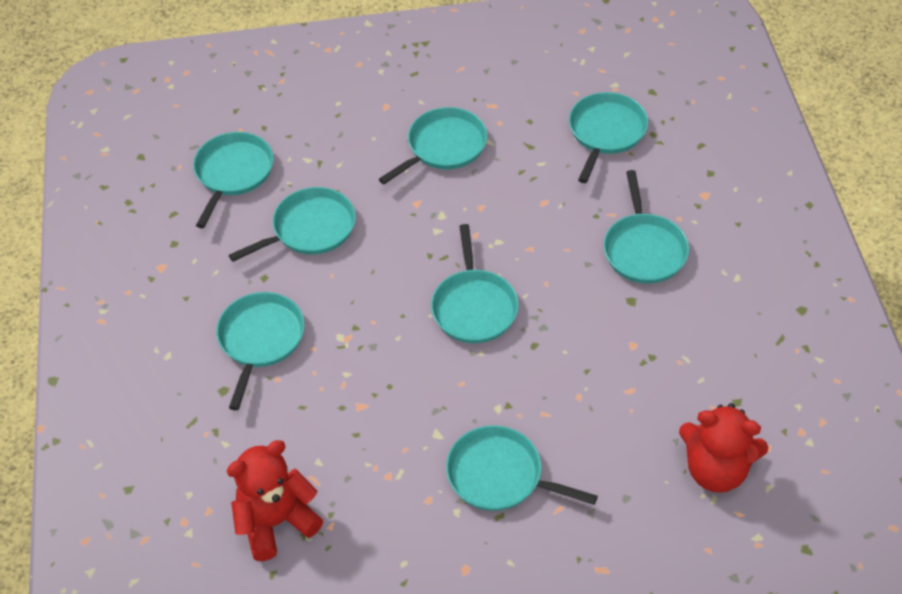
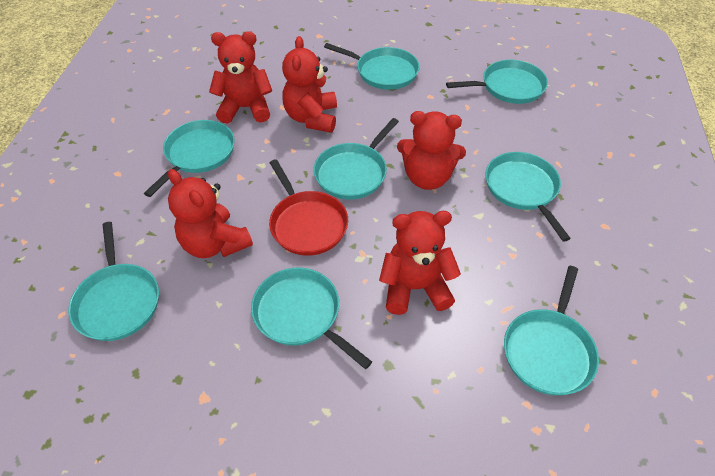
red pan: 0 -> 1
red teddy bear: 2 -> 5

